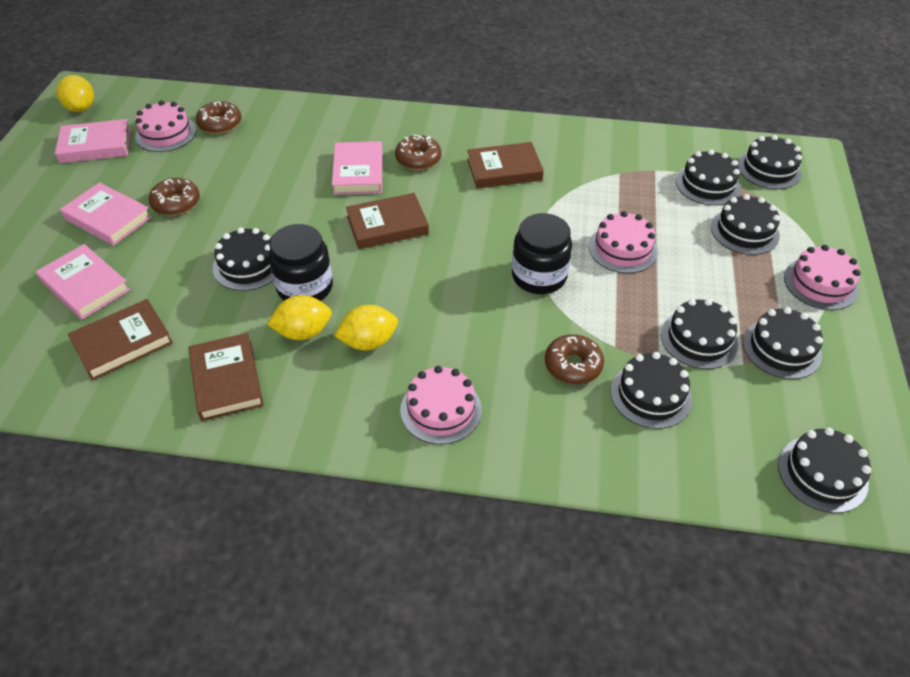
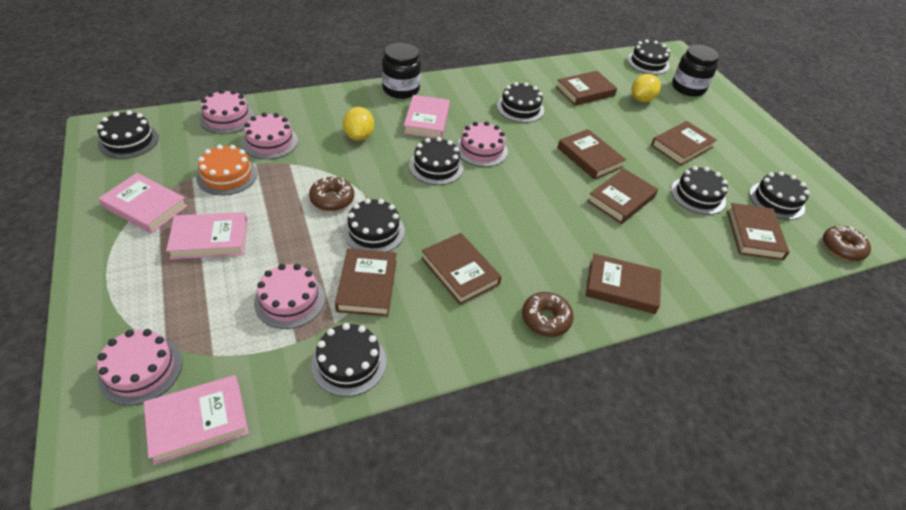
brown book: 4 -> 8
brown donut: 4 -> 3
orange cake: 0 -> 1
pink cake: 4 -> 5
yellow lemon: 3 -> 2

